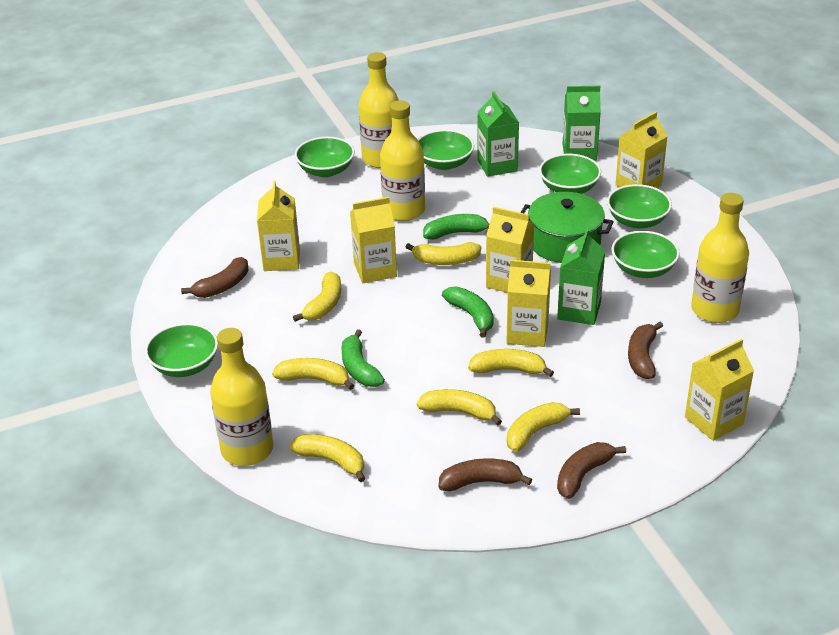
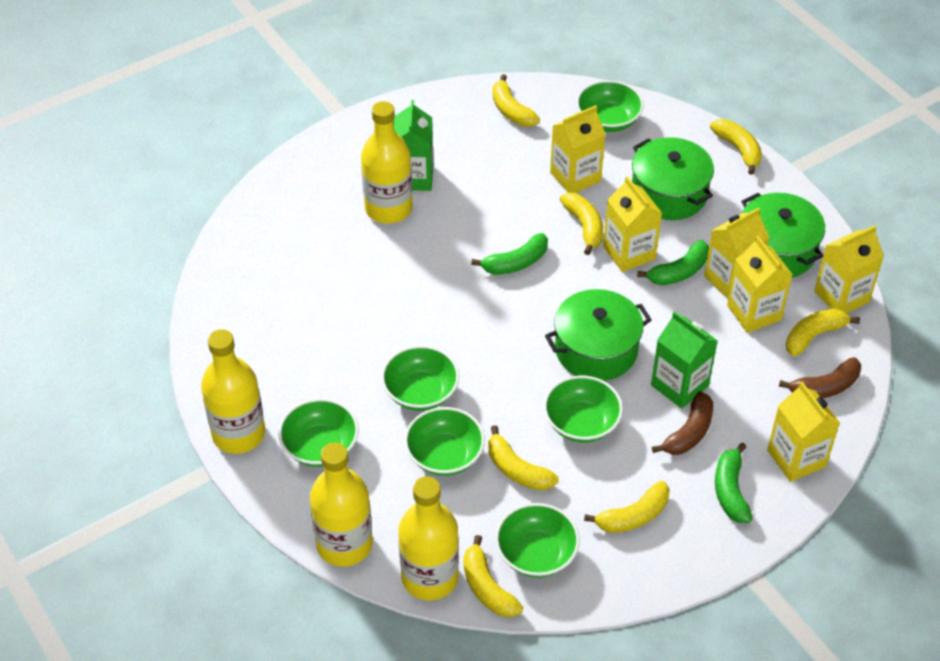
brown banana: 4 -> 2
green carton: 3 -> 2
green pot: 1 -> 3

